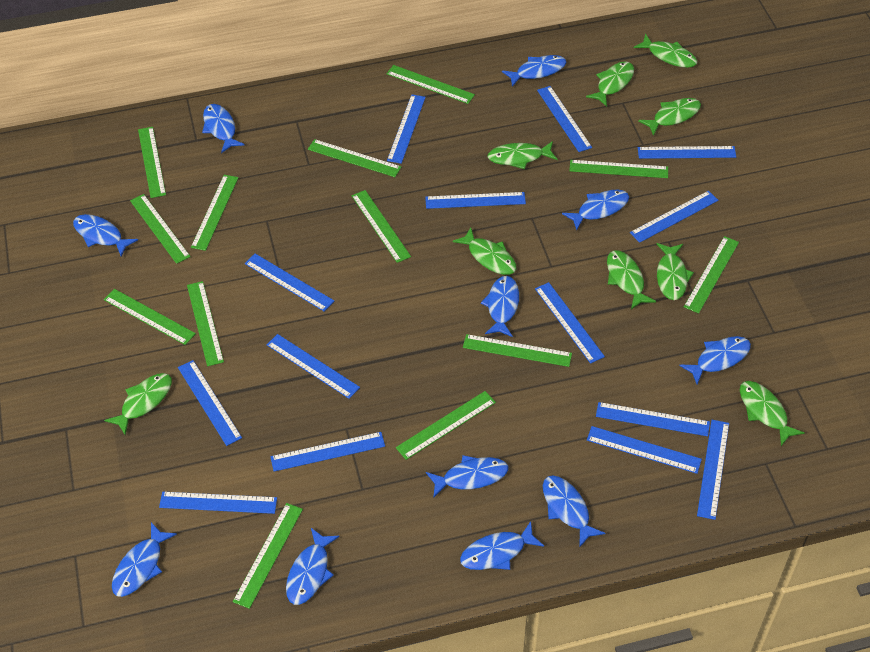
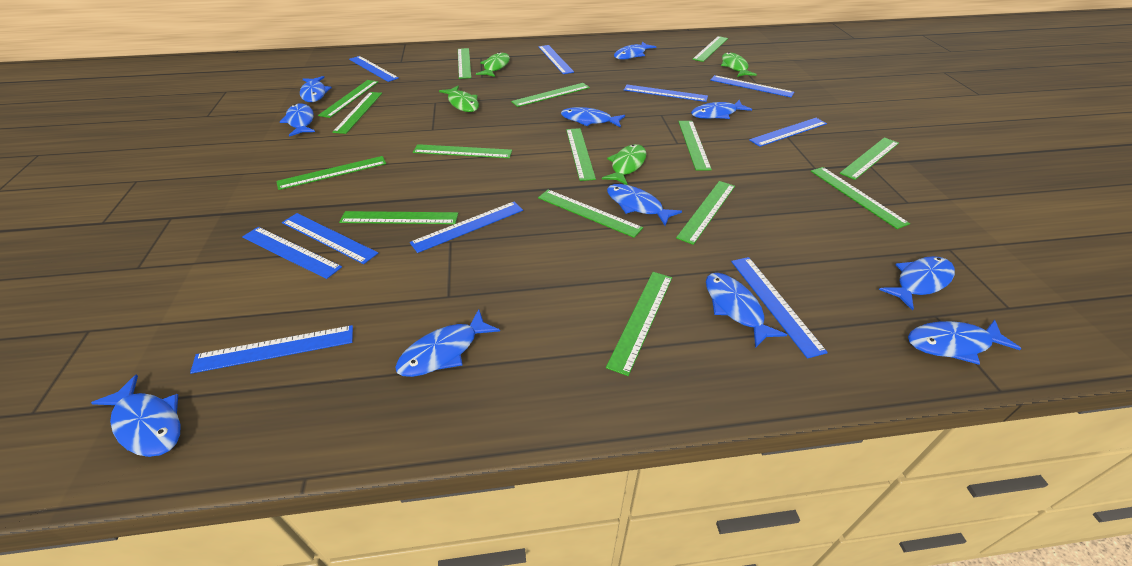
blue ruler: 14 -> 10
green fish: 9 -> 4
green ruler: 13 -> 15

